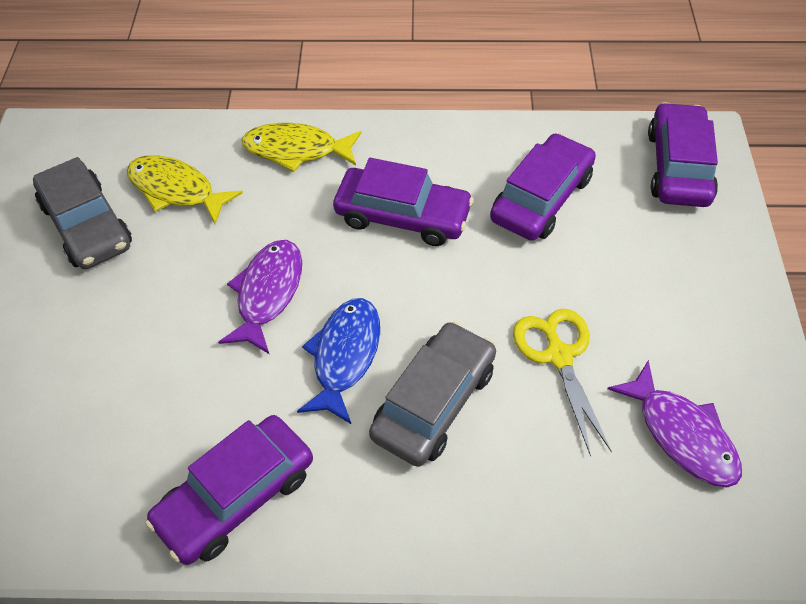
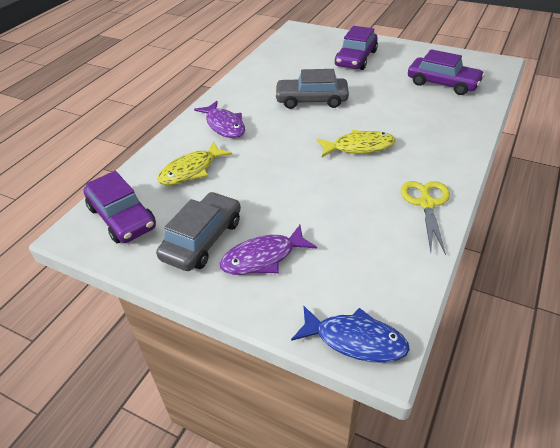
purple car: 4 -> 3

